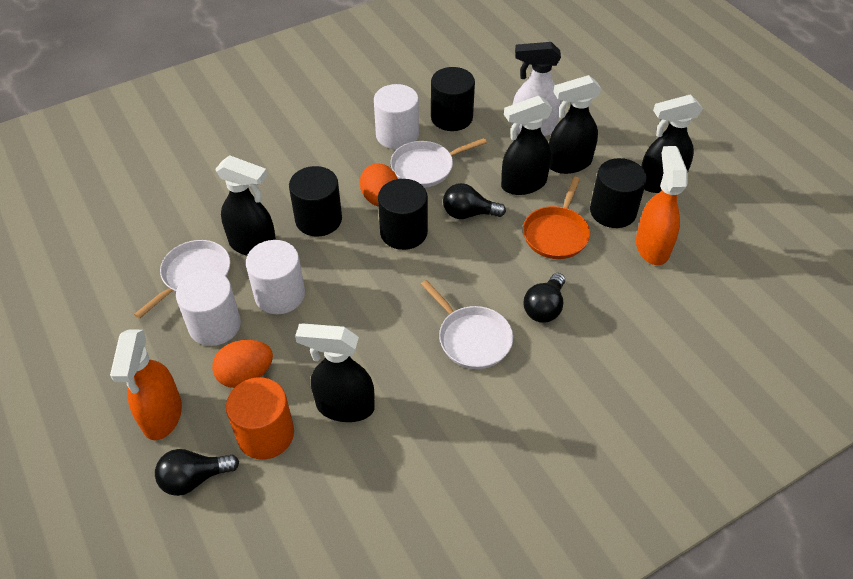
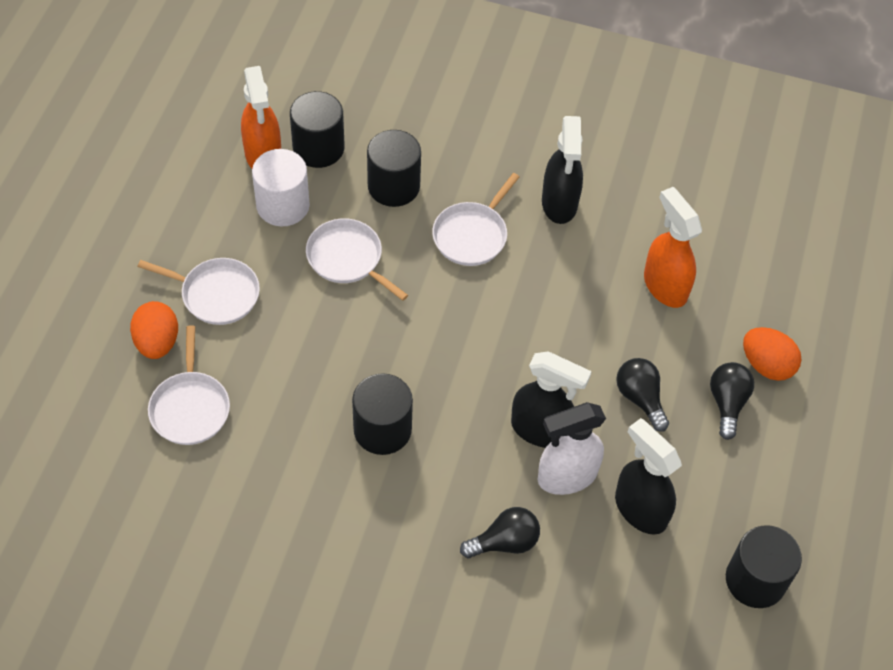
black spray bottle: 5 -> 3
orange cylinder: 1 -> 0
orange pan: 1 -> 0
white cylinder: 3 -> 1
white pan: 3 -> 4

